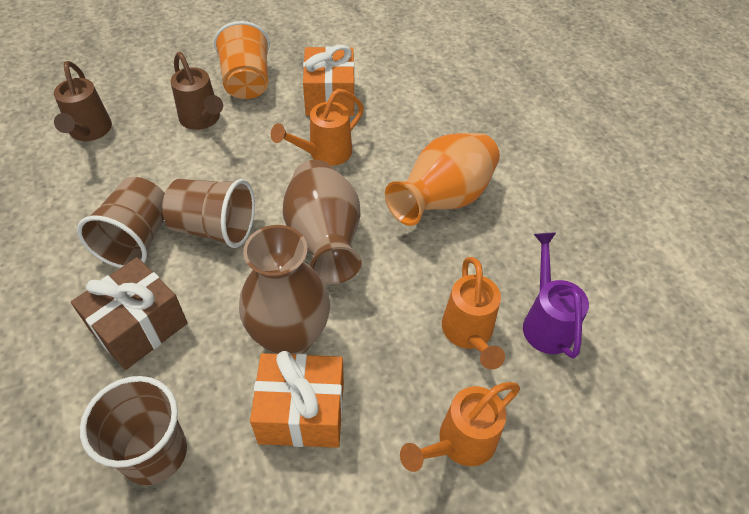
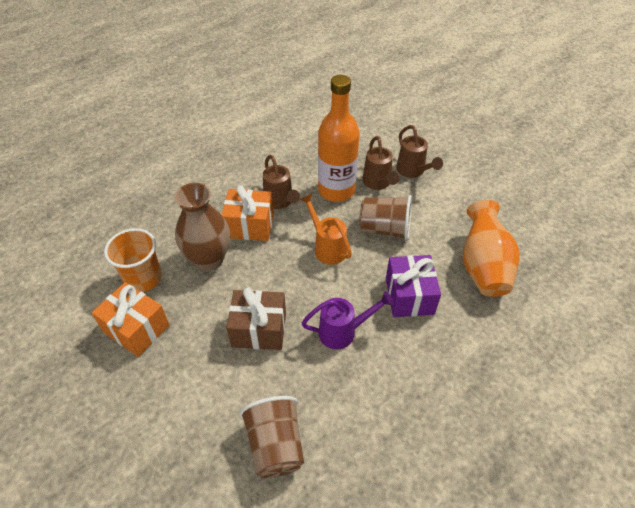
brown cup: 3 -> 2
brown vase: 2 -> 1
brown watering can: 2 -> 3
orange bottle: 0 -> 1
orange watering can: 3 -> 1
purple gift: 0 -> 1

